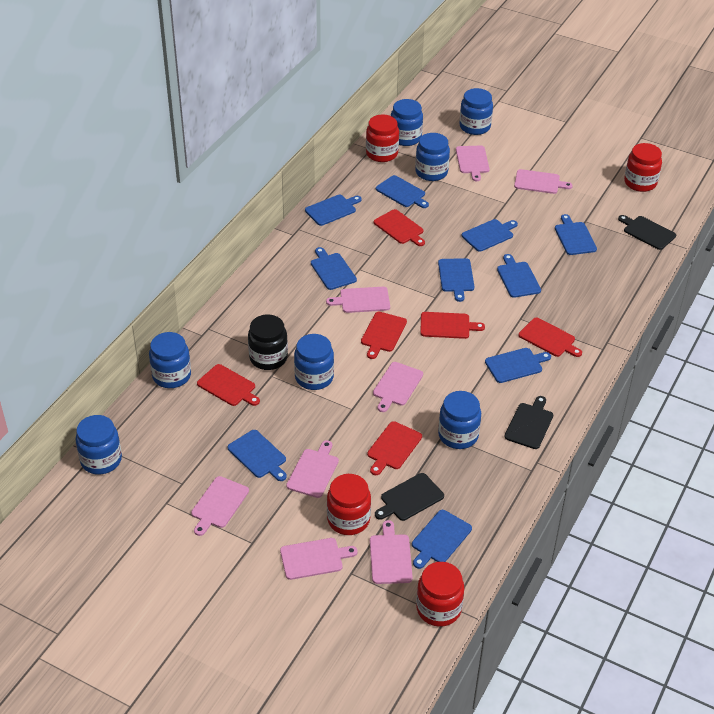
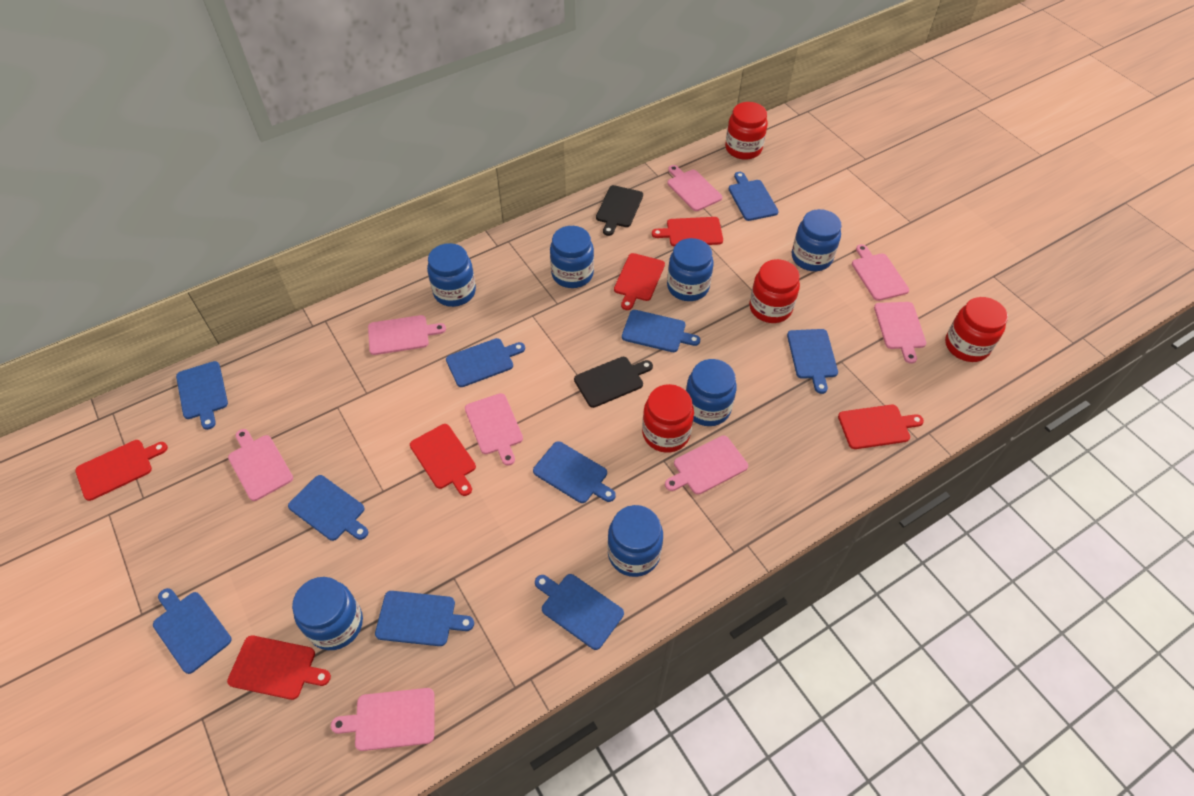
black cutting board: 3 -> 2
black jar: 1 -> 0

